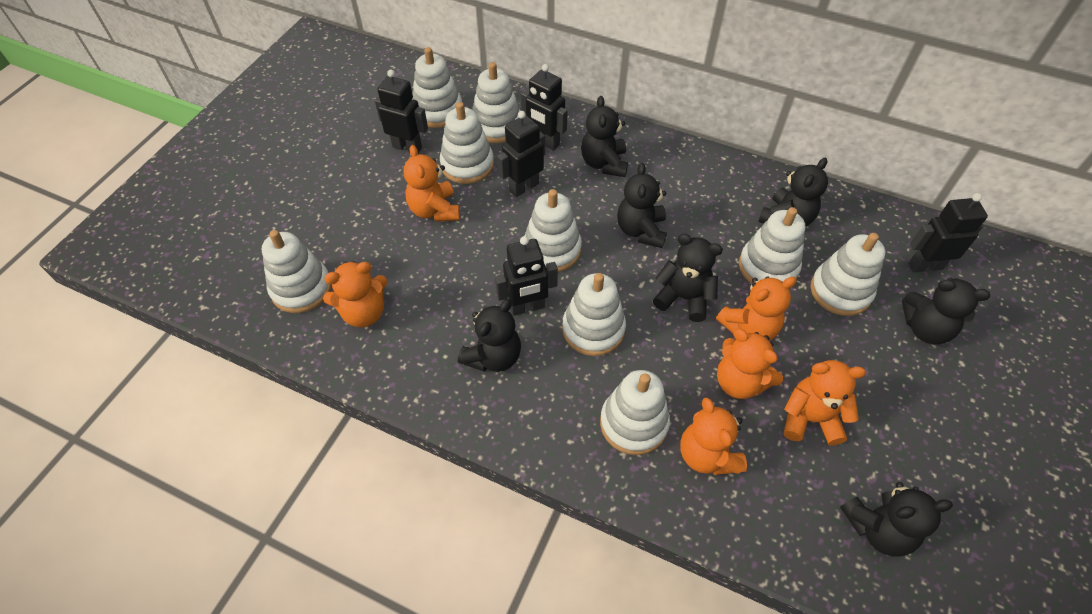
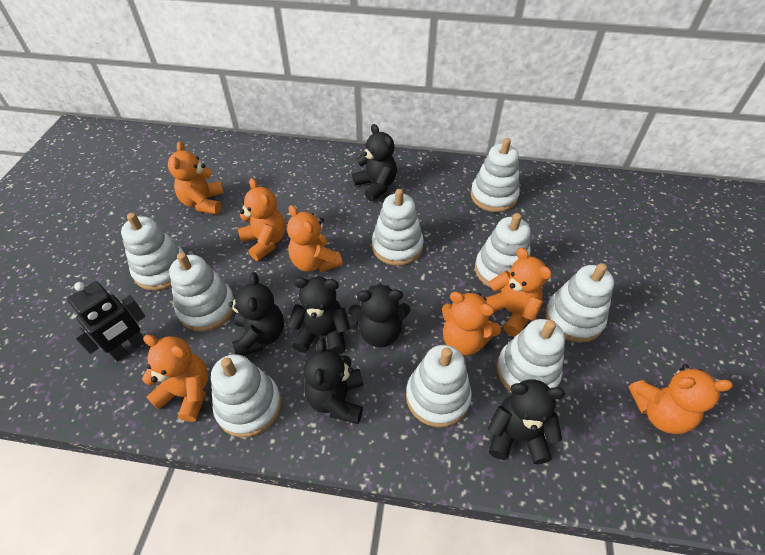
black robot: 5 -> 1
black teddy bear: 7 -> 6
orange teddy bear: 6 -> 7

